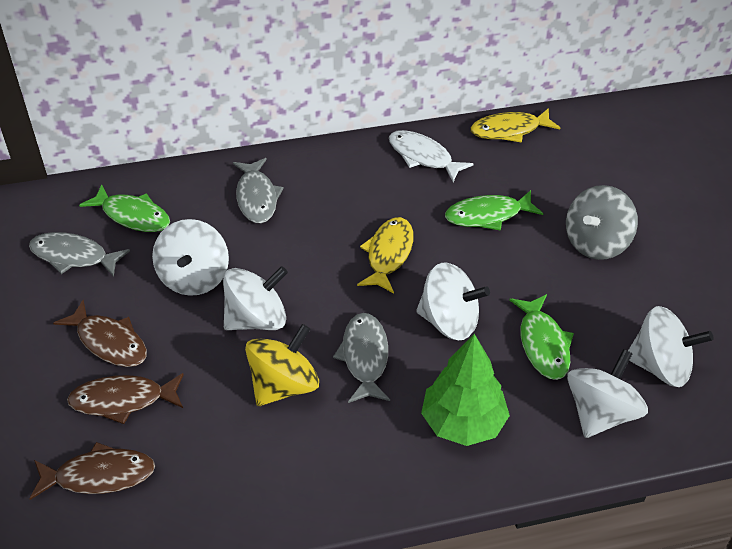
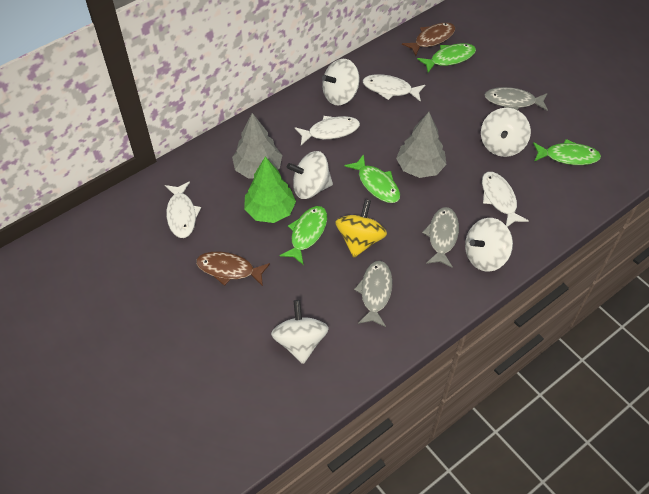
brown fish: 3 -> 2
green fish: 3 -> 4
grey spinning top: 1 -> 0
grey tree: 0 -> 2
white fish: 1 -> 4
yellow fish: 2 -> 0

